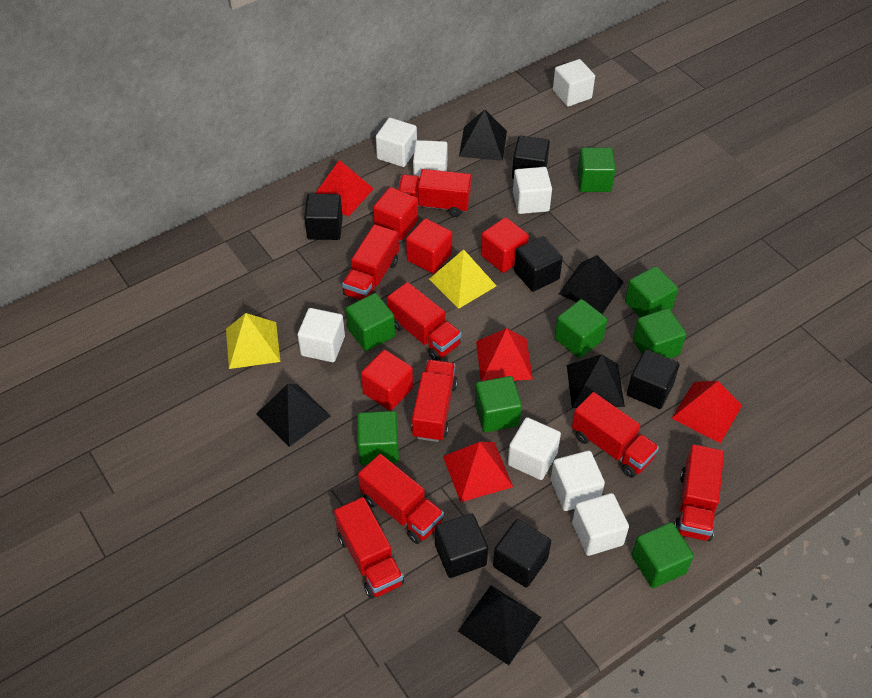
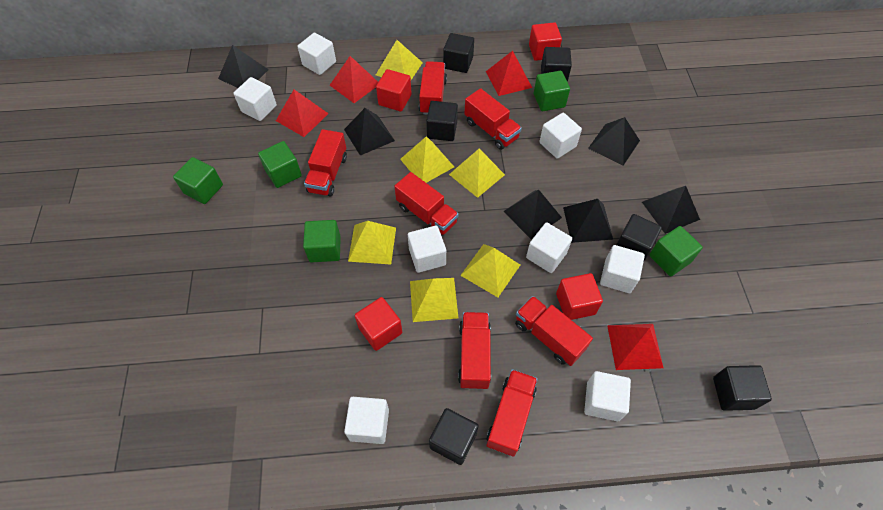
black pyramid: 5 -> 6
green cube: 8 -> 5
red truck: 8 -> 7
yellow pyramid: 2 -> 6

